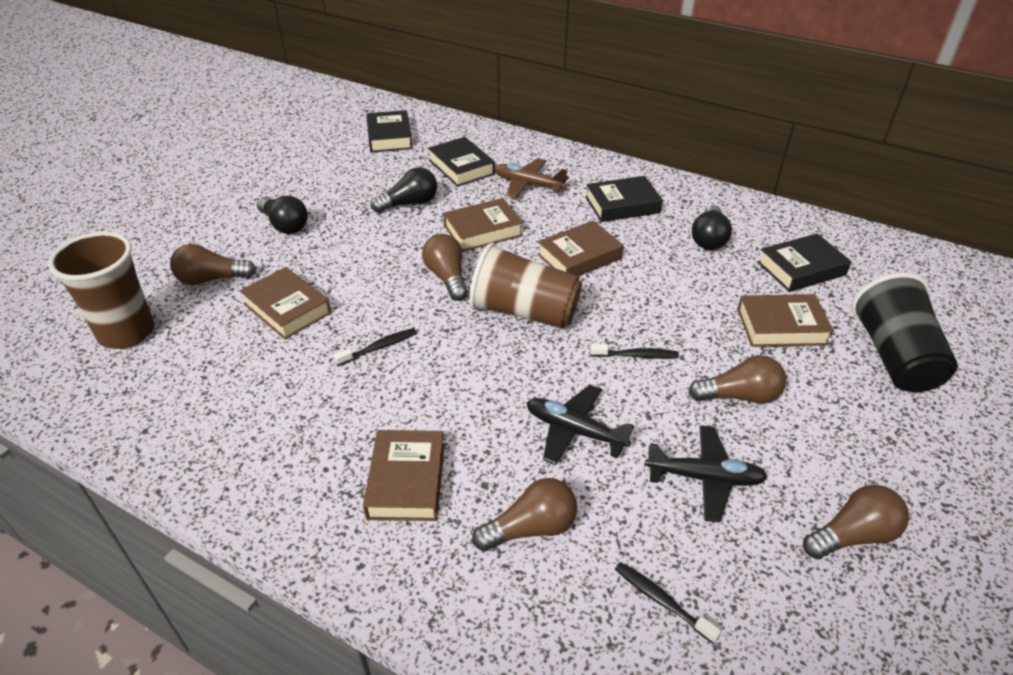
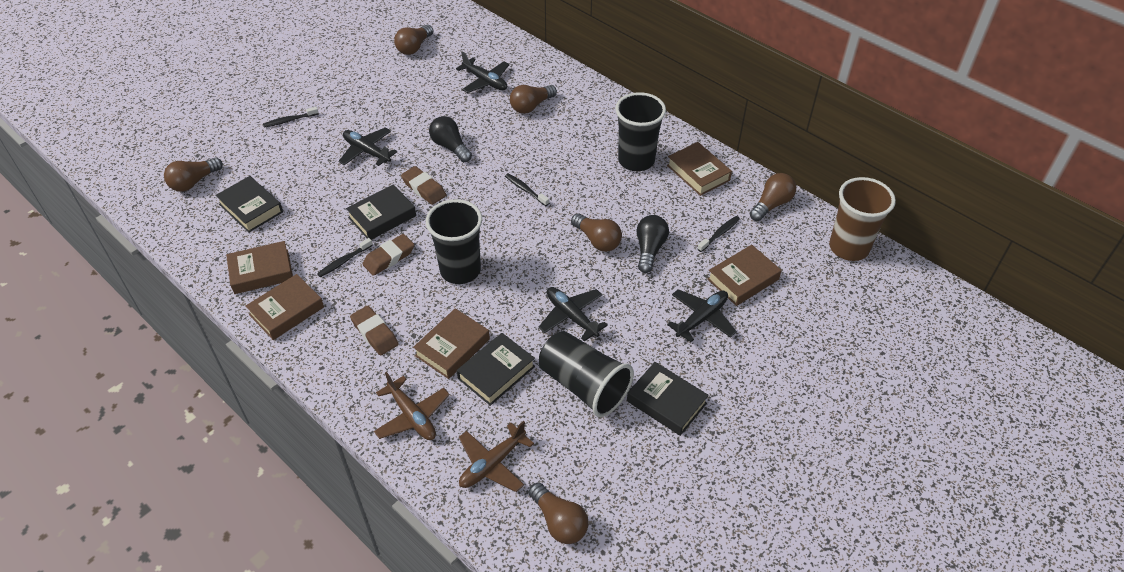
black cup: 1 -> 3
black light bulb: 3 -> 2
black plane: 2 -> 4
black toothbrush: 3 -> 4
brown cup: 2 -> 1
brown eraser: 0 -> 3
brown light bulb: 5 -> 6
brown plane: 1 -> 2

